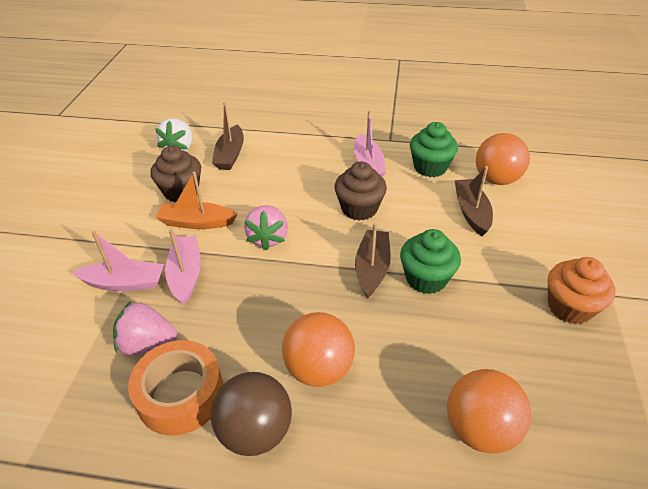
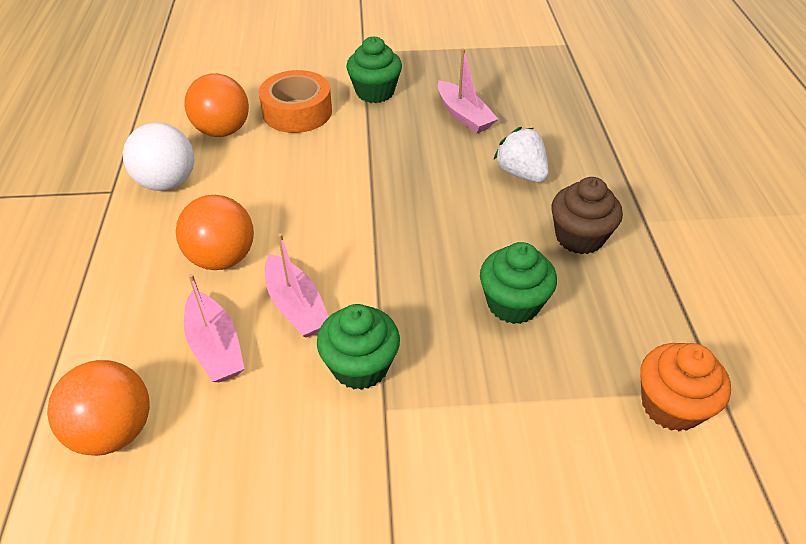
brown ball: 1 -> 0
brown boat: 3 -> 0
brown cupcake: 2 -> 1
green cupcake: 2 -> 3
orange boat: 1 -> 0
pink strawberry: 2 -> 0
white ball: 0 -> 1

